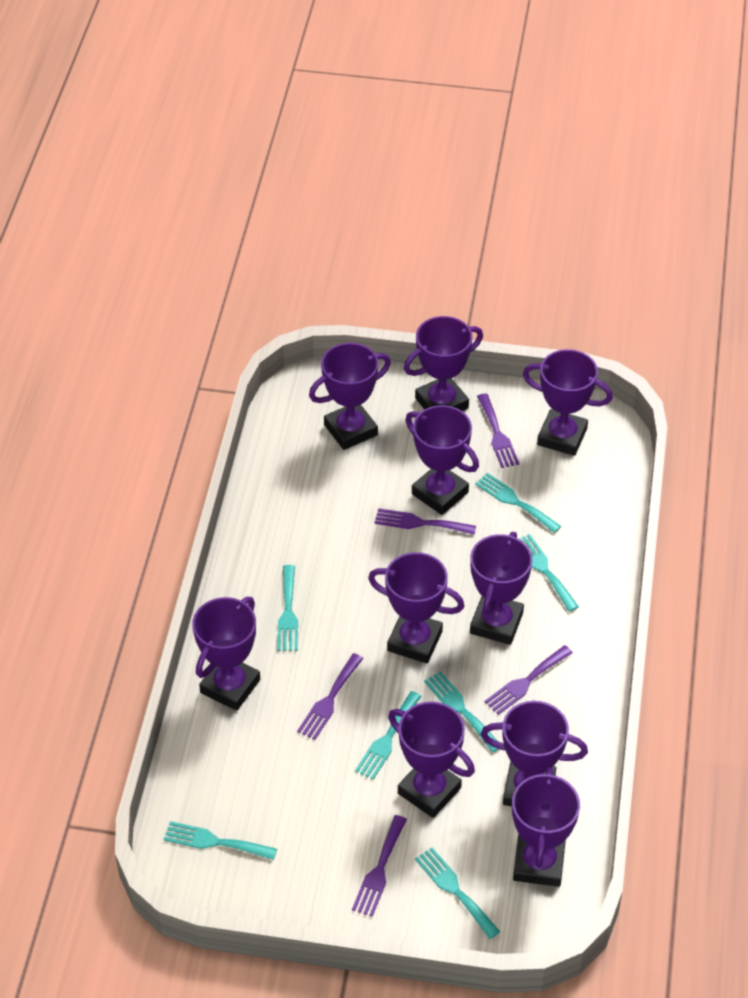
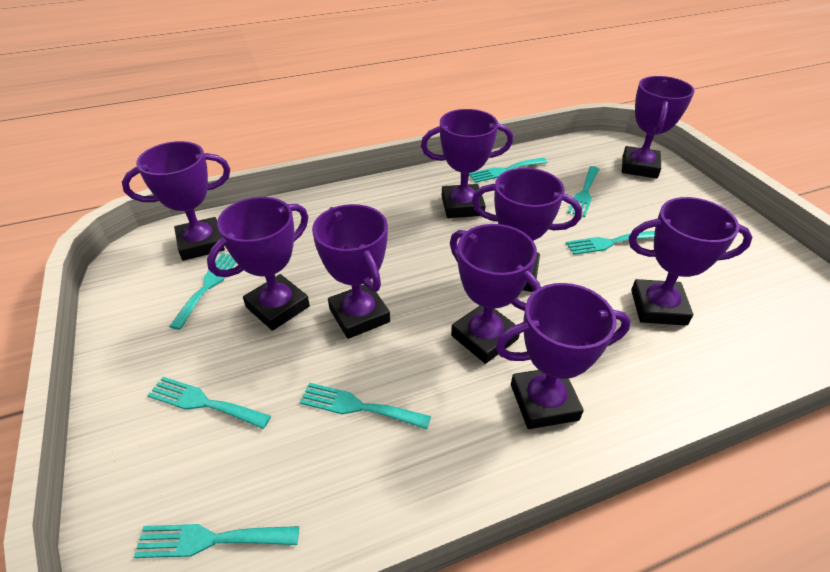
purple fork: 5 -> 0
purple trophy: 10 -> 9

